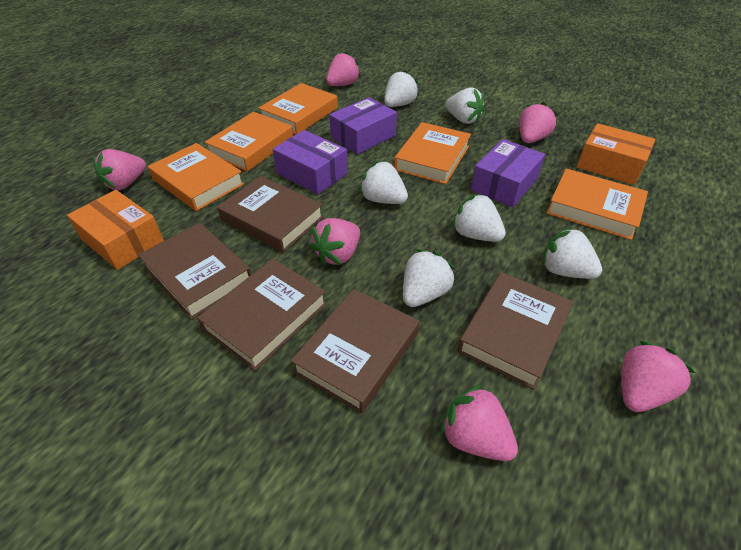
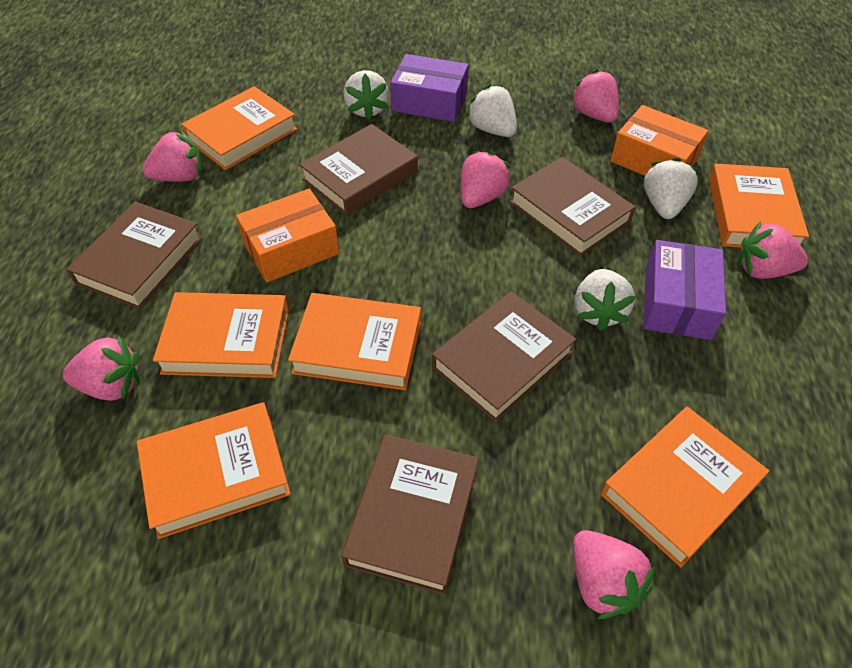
orange book: 5 -> 6
purple box: 3 -> 2
white strawberry: 6 -> 4

